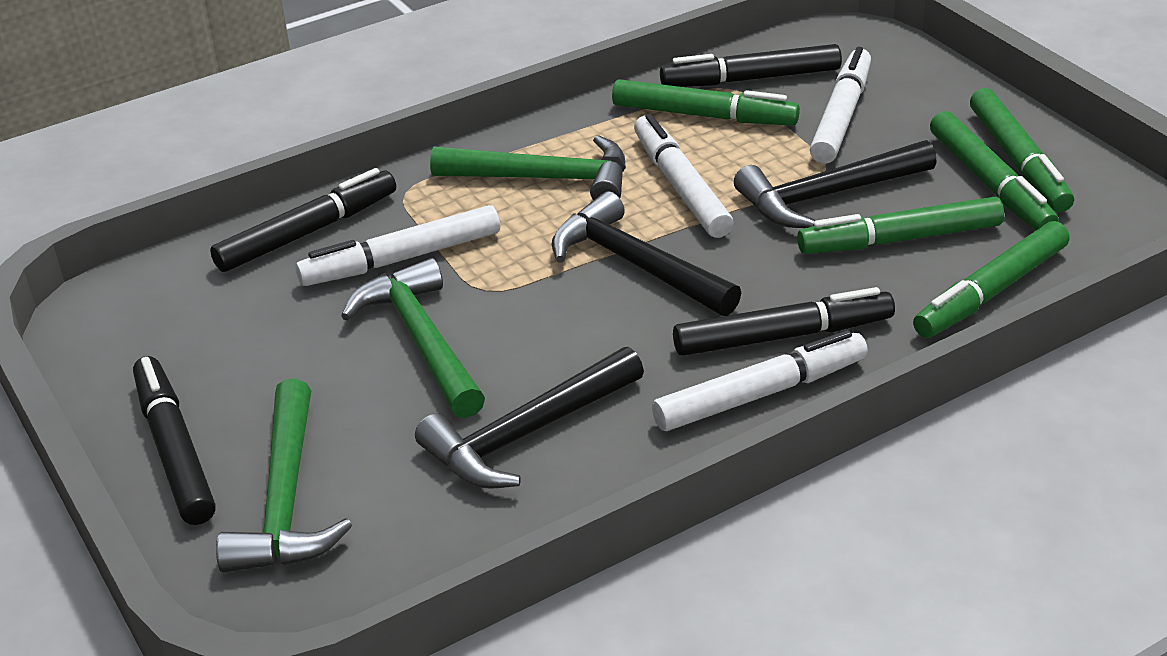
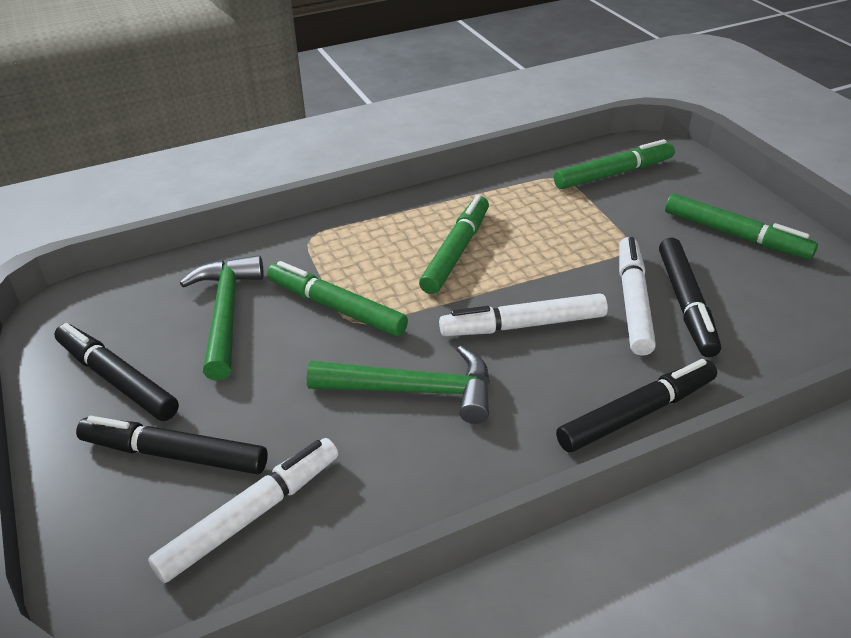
black hammer: 3 -> 0
green hammer: 3 -> 2
green marker: 5 -> 4
white marker: 4 -> 3

